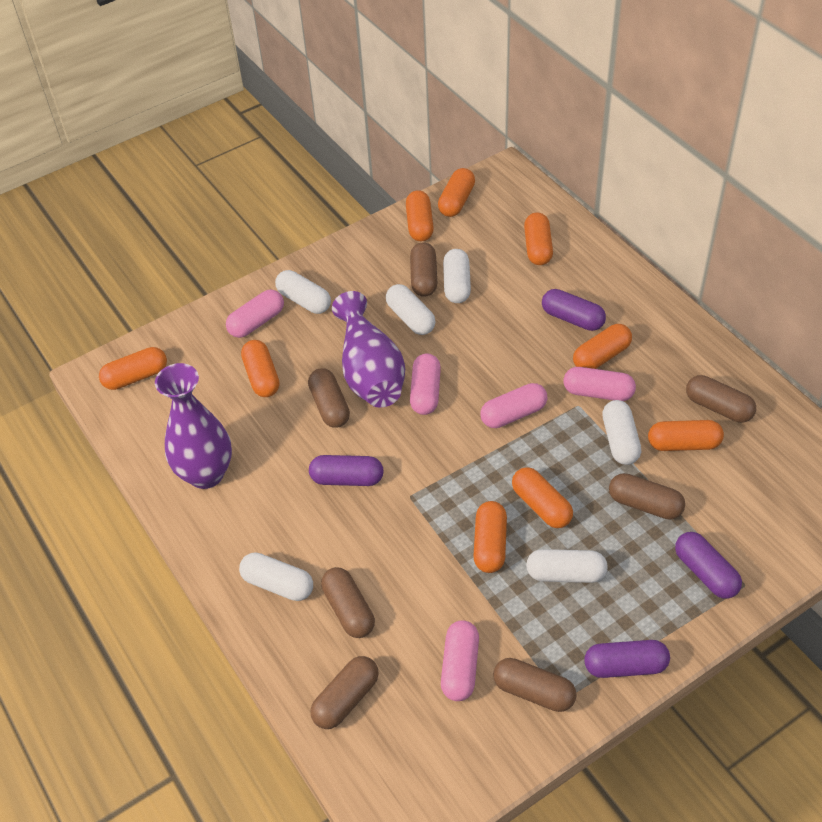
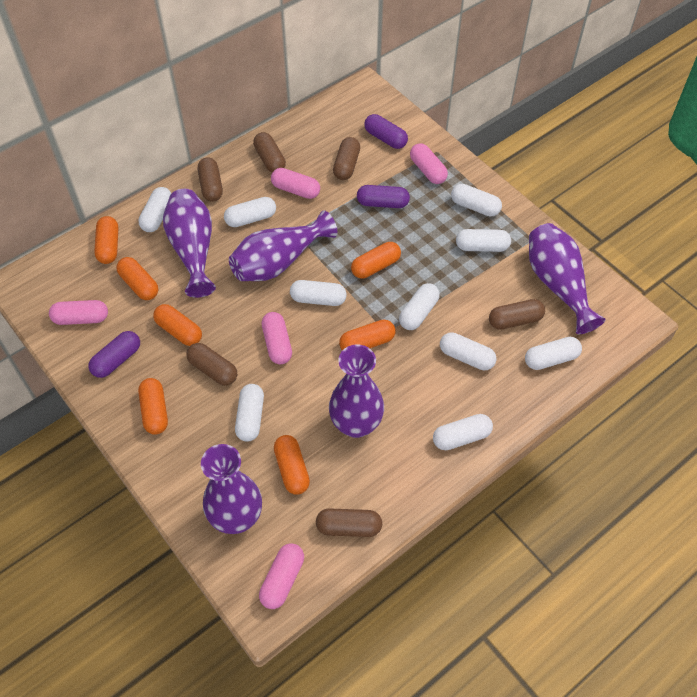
brown capsule: 7 -> 6
orange capsule: 9 -> 7
purple capsule: 4 -> 3
purple vase: 2 -> 5
white capsule: 6 -> 10

